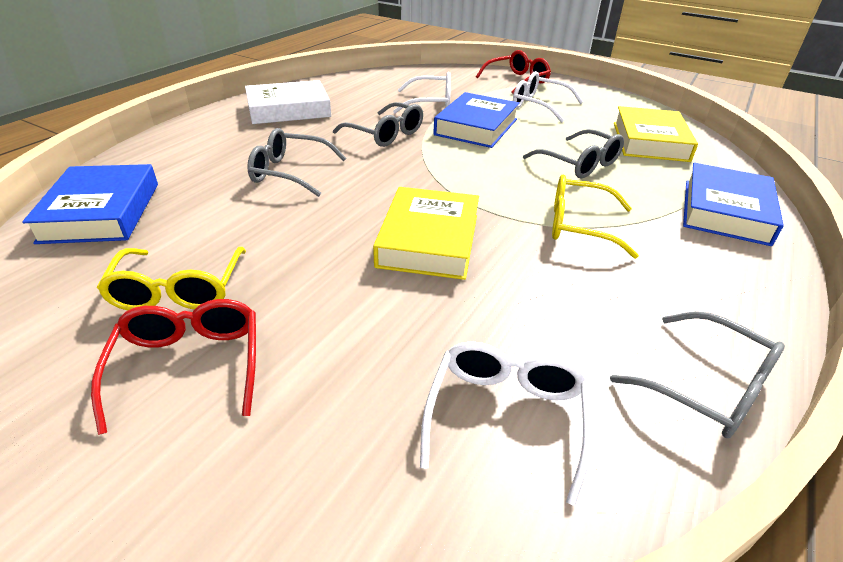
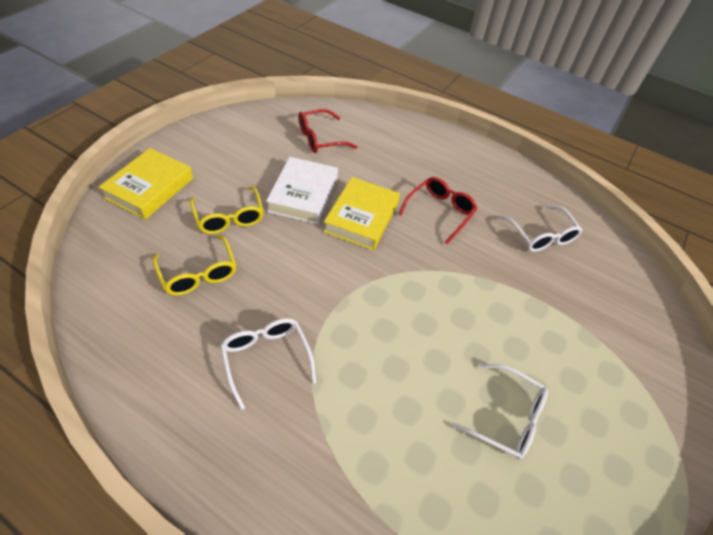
blue book: 3 -> 0
grey glasses: 4 -> 0

